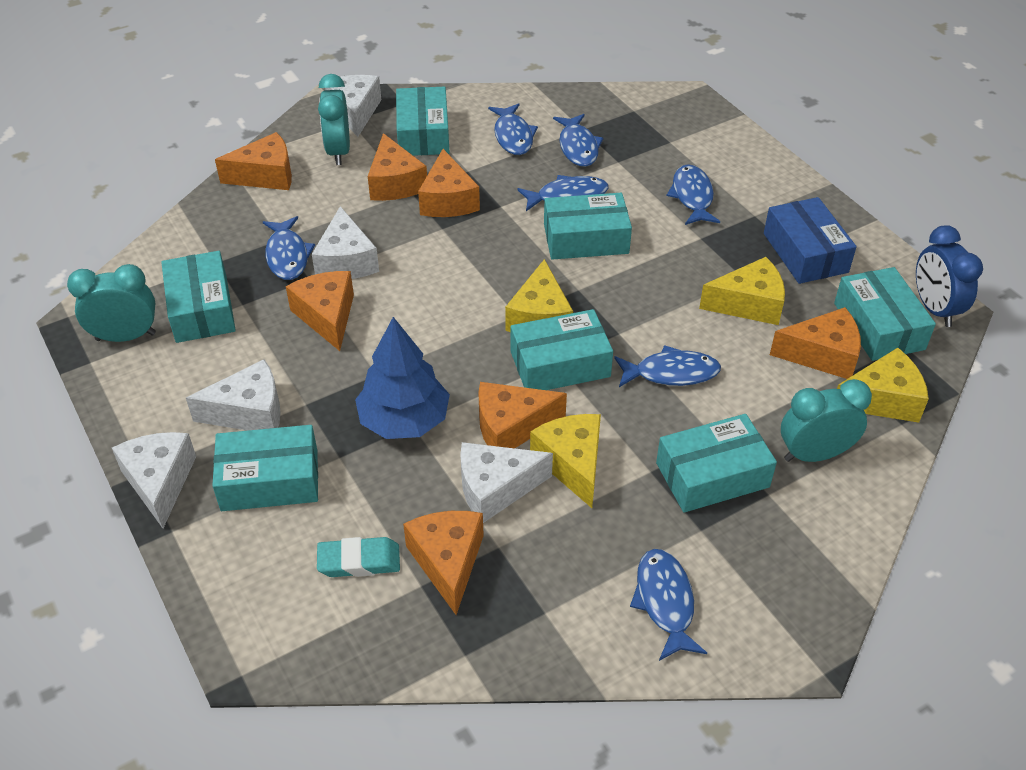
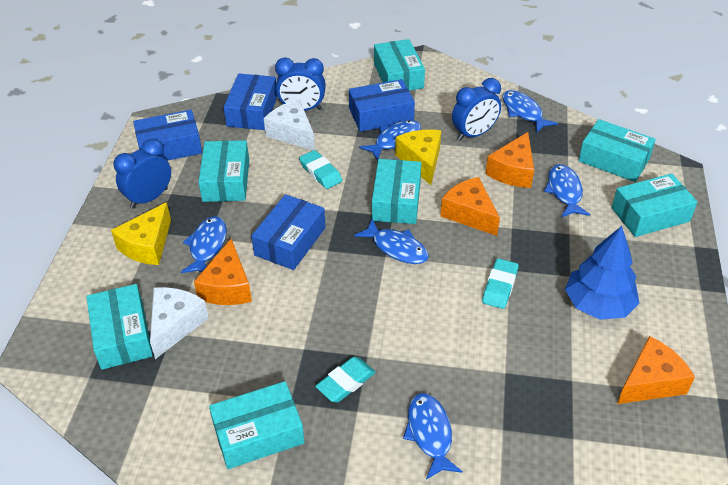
blue box: 1 -> 4
blue clock: 1 -> 3
blue fish: 7 -> 6
orange cheese: 7 -> 4
turquoise clock: 3 -> 0
turquoise eraser: 1 -> 3
white cheese: 5 -> 2
yellow cheese: 4 -> 2

